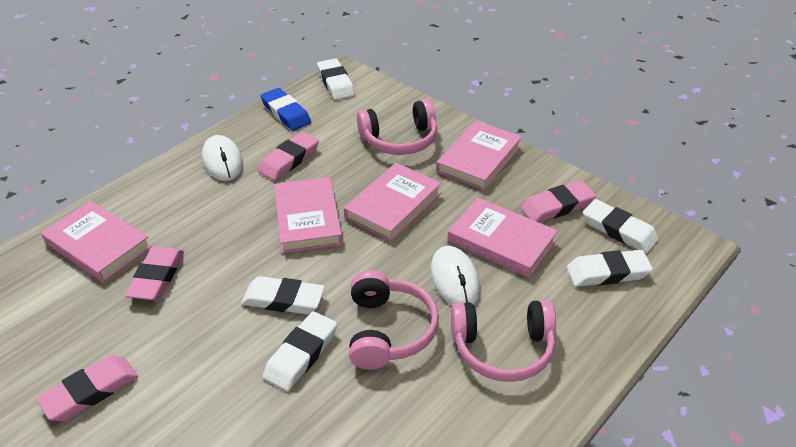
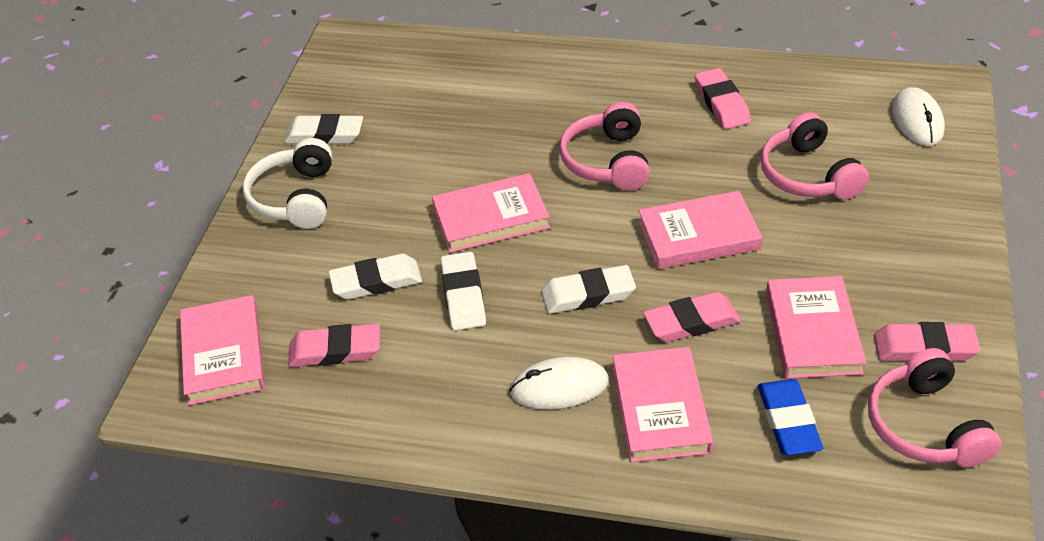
white eraser: 5 -> 4
white headphones: 0 -> 1

